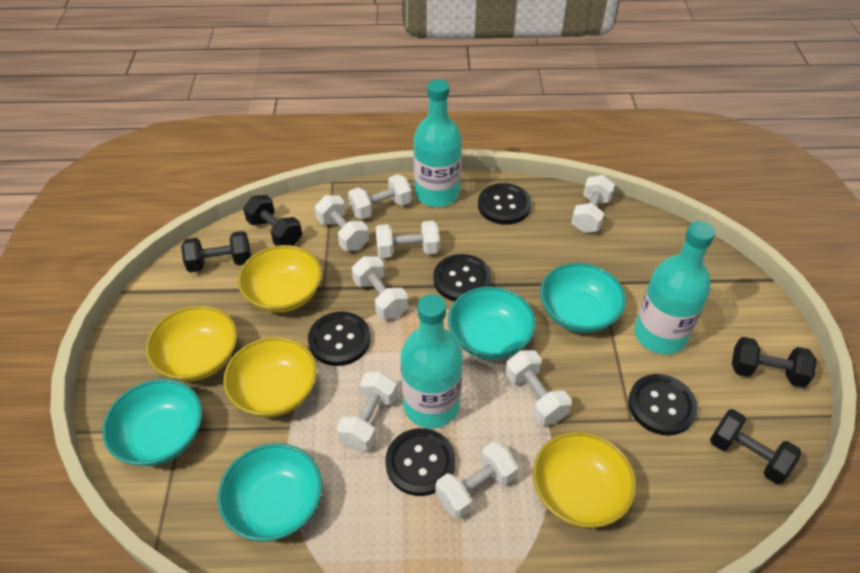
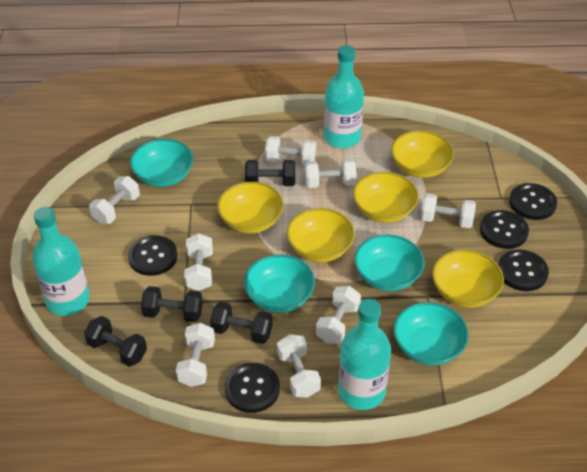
yellow bowl: 4 -> 5

